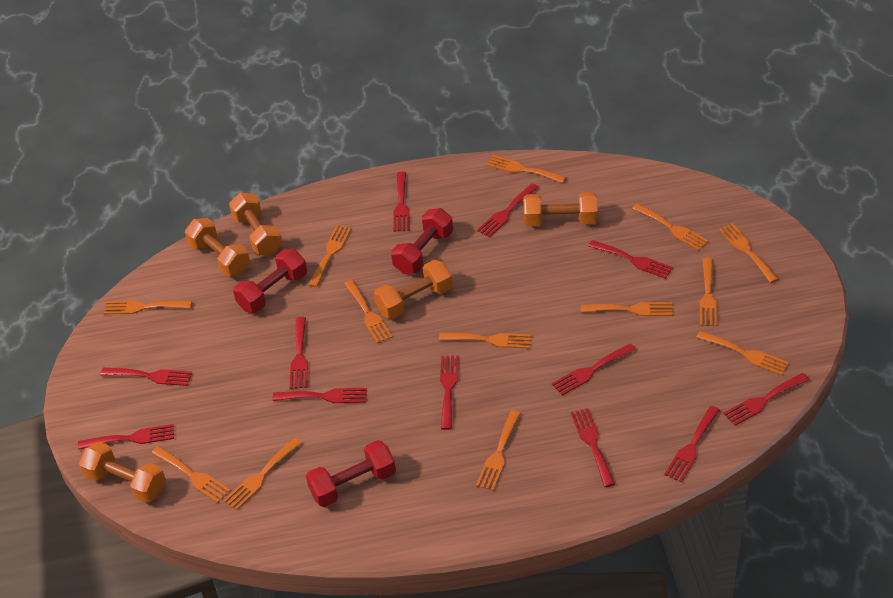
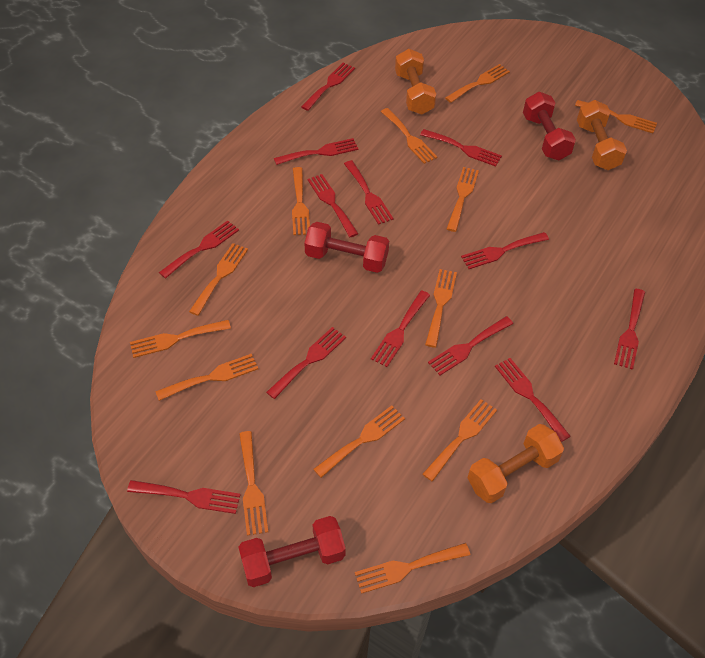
orange dumbbell: 5 -> 3
red fork: 12 -> 13

